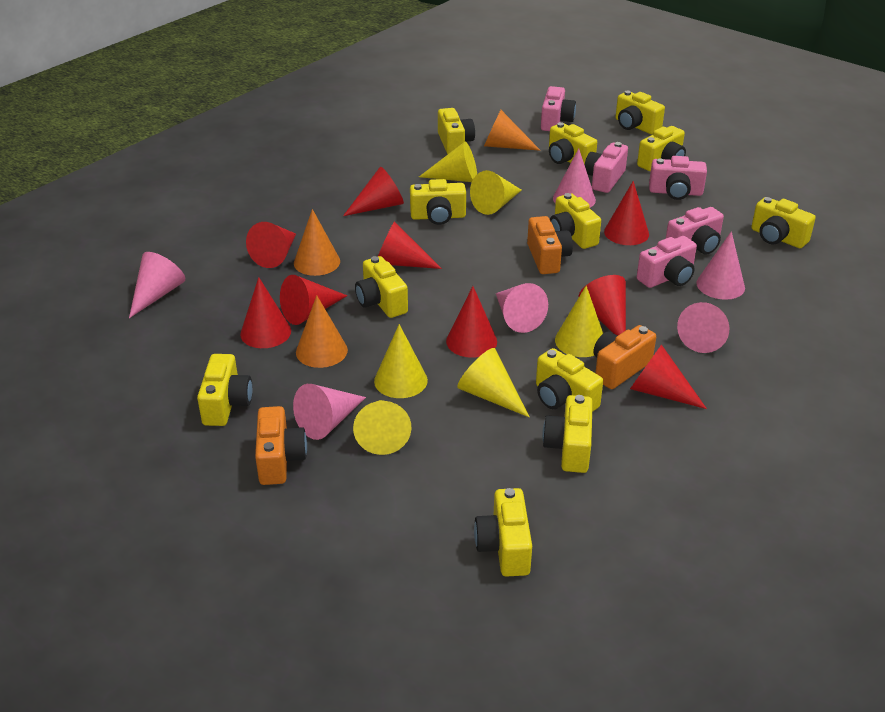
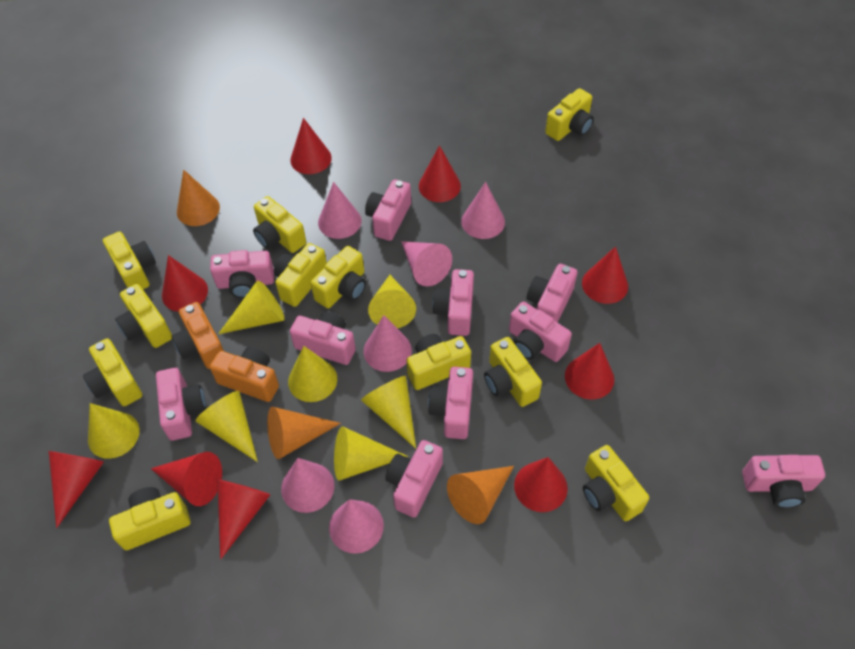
orange camera: 3 -> 2
pink camera: 5 -> 10
yellow camera: 12 -> 11
yellow cone: 6 -> 7

